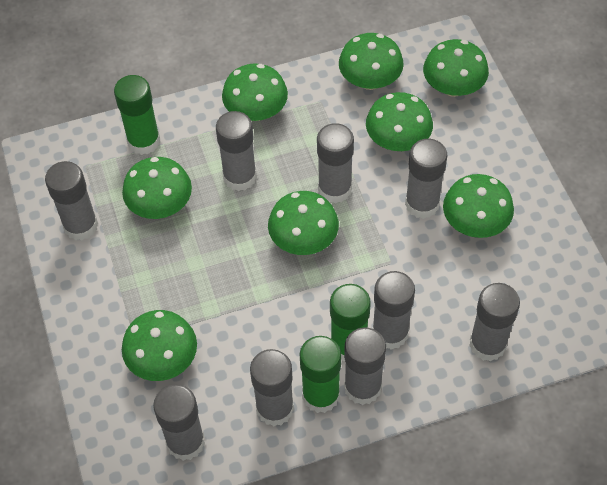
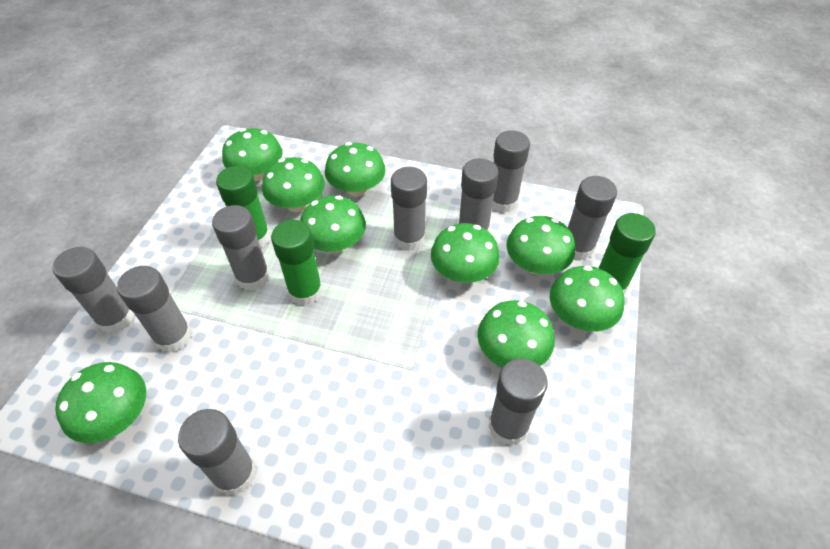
green mushroom: 8 -> 9

